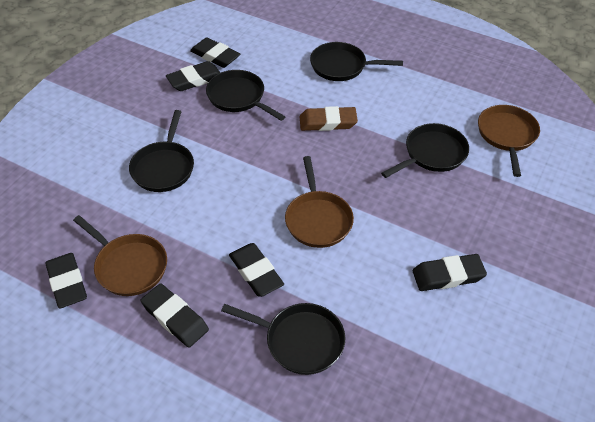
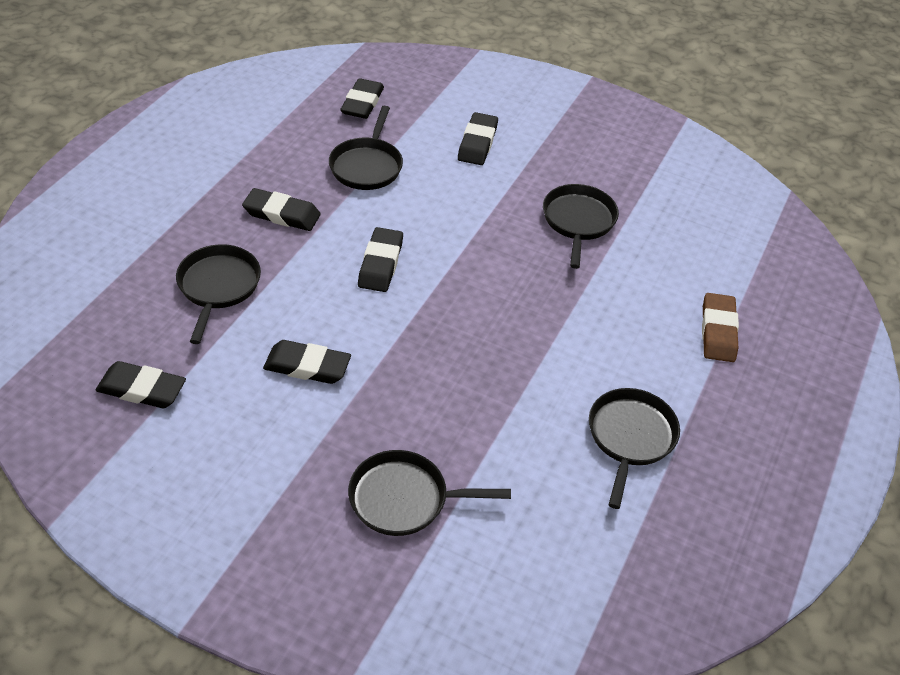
brown pan: 3 -> 0

